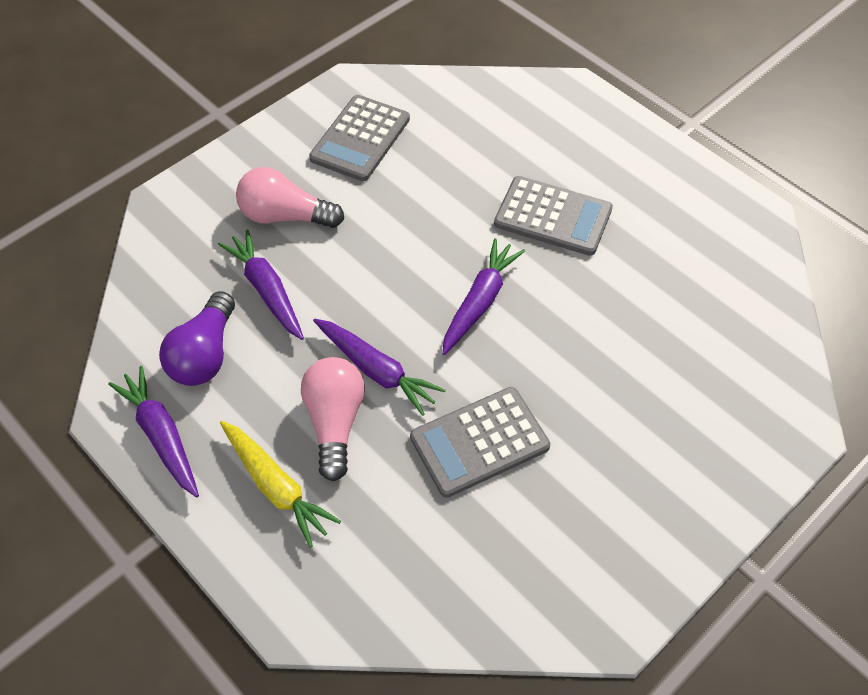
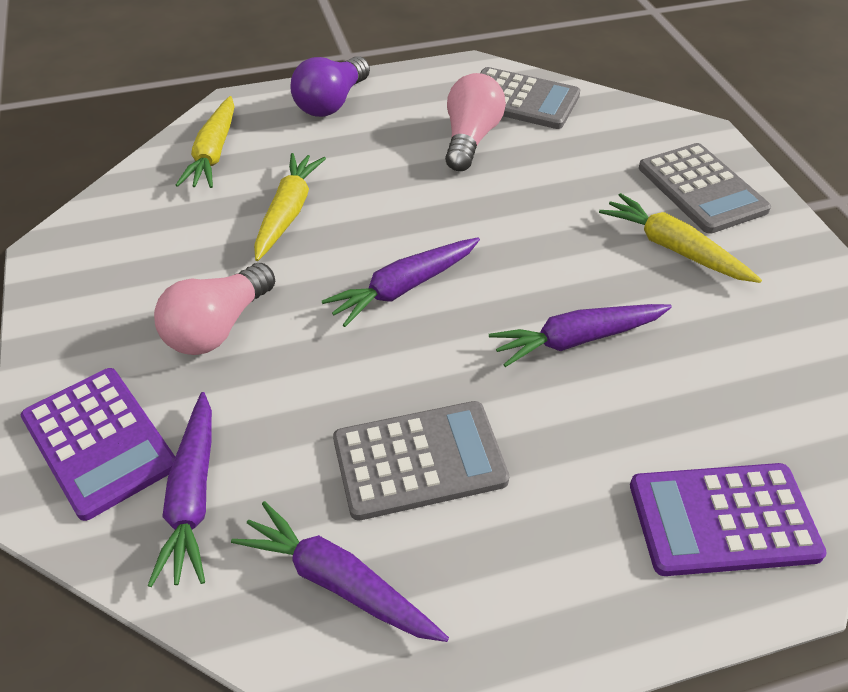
purple calculator: 0 -> 2
yellow carrot: 1 -> 3

